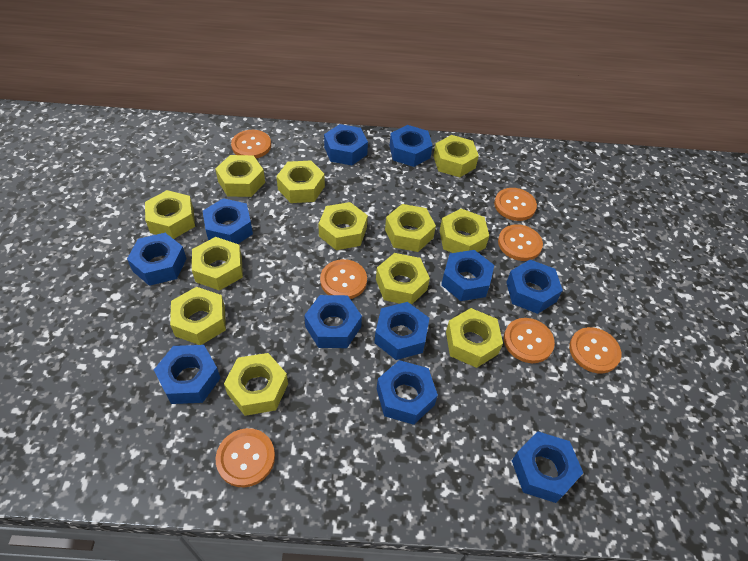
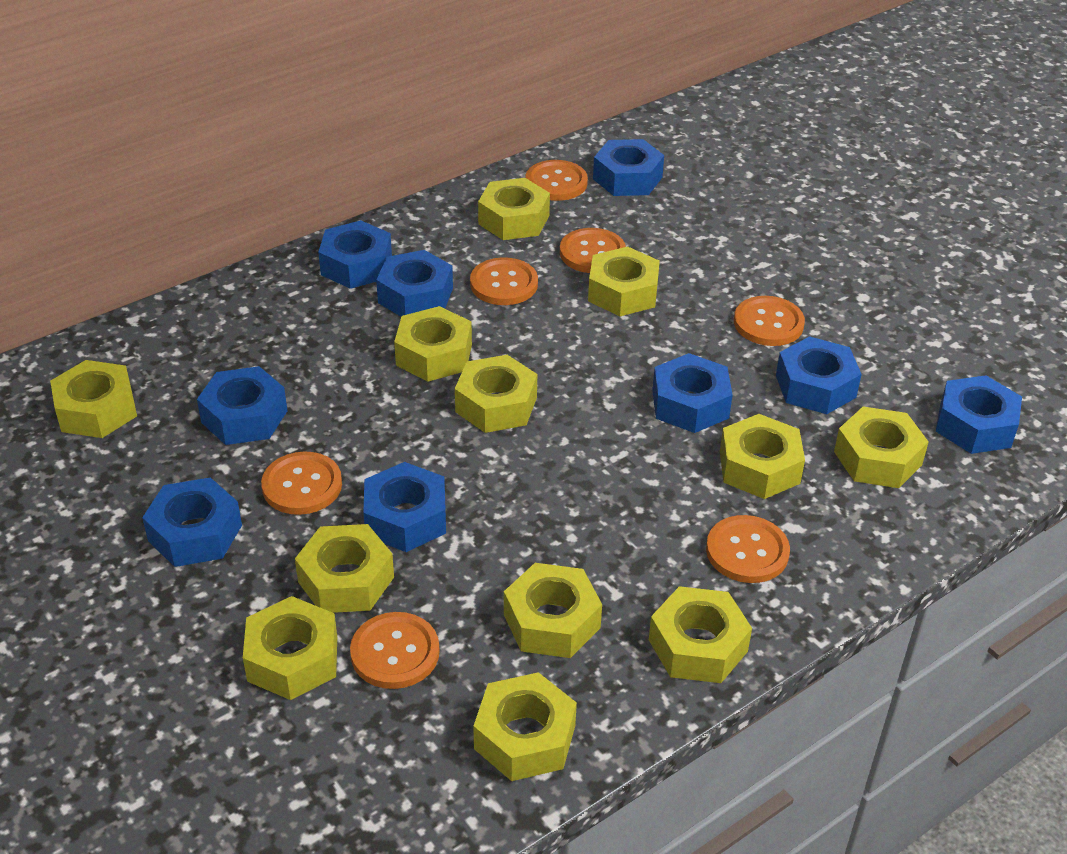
blue nut: 11 -> 9

